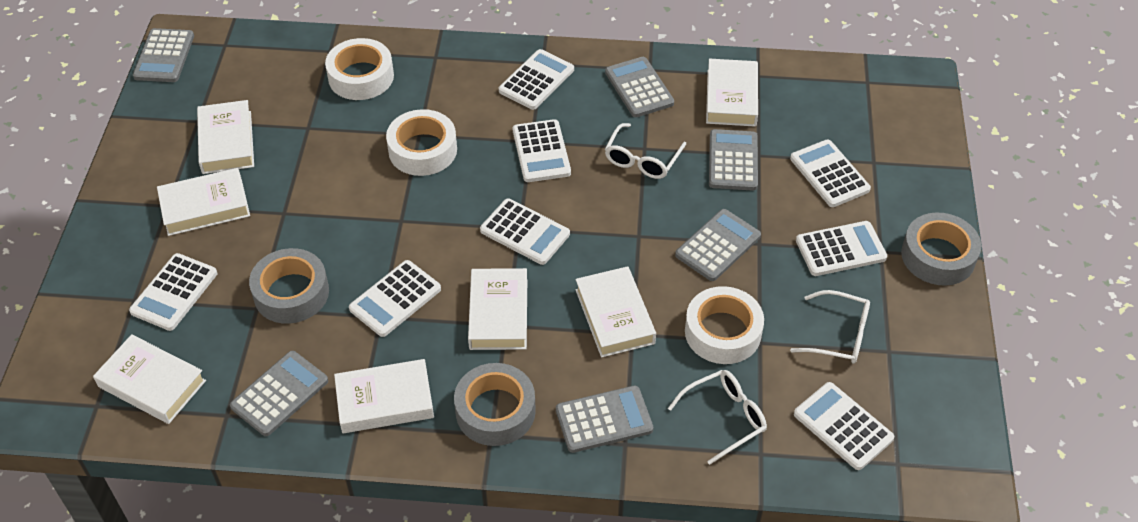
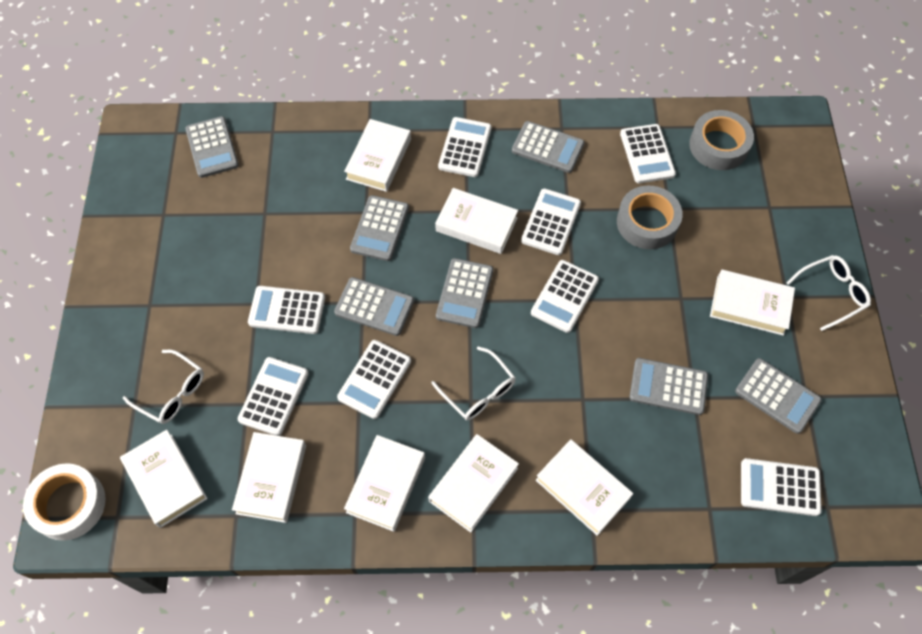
grey calculator: 6 -> 7
grey tape: 3 -> 2
white book: 7 -> 8
white tape: 3 -> 1

